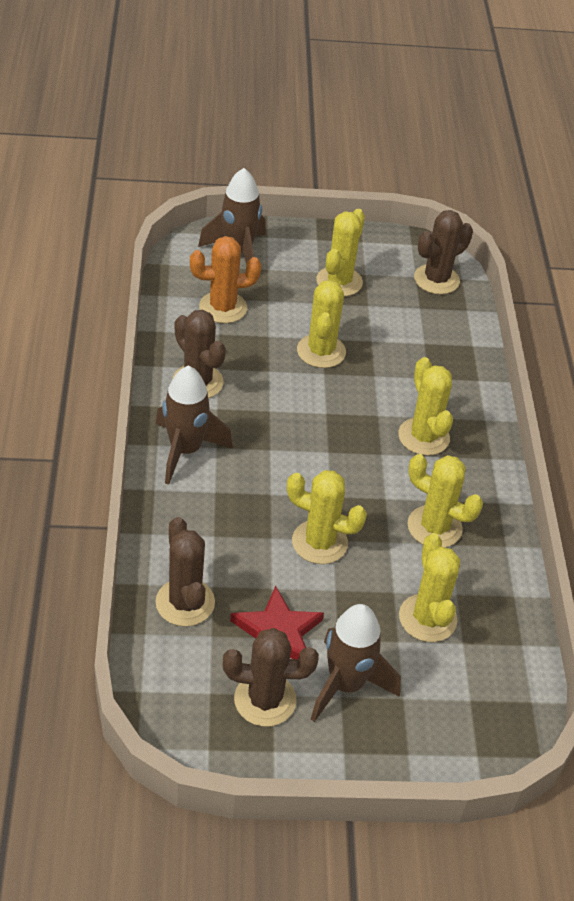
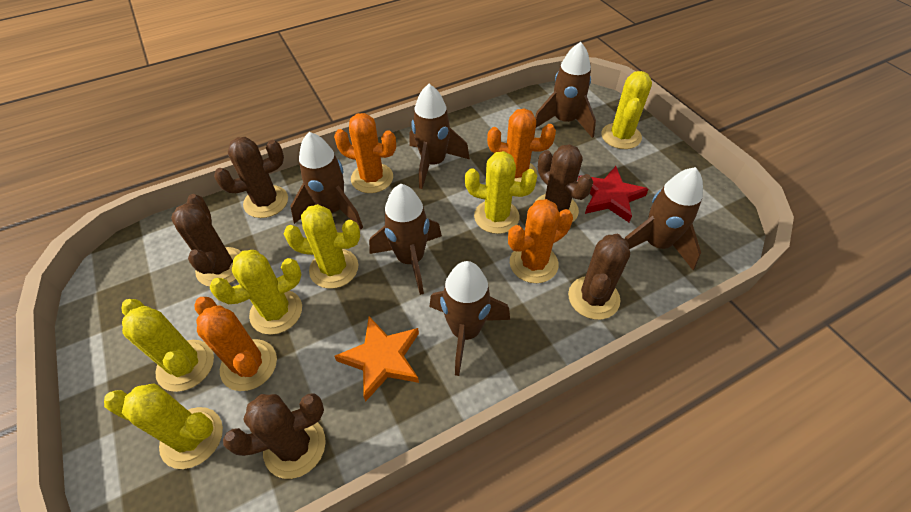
brown cactus: 4 -> 5
brown rocket: 3 -> 6
orange cactus: 1 -> 4
orange star: 0 -> 1

